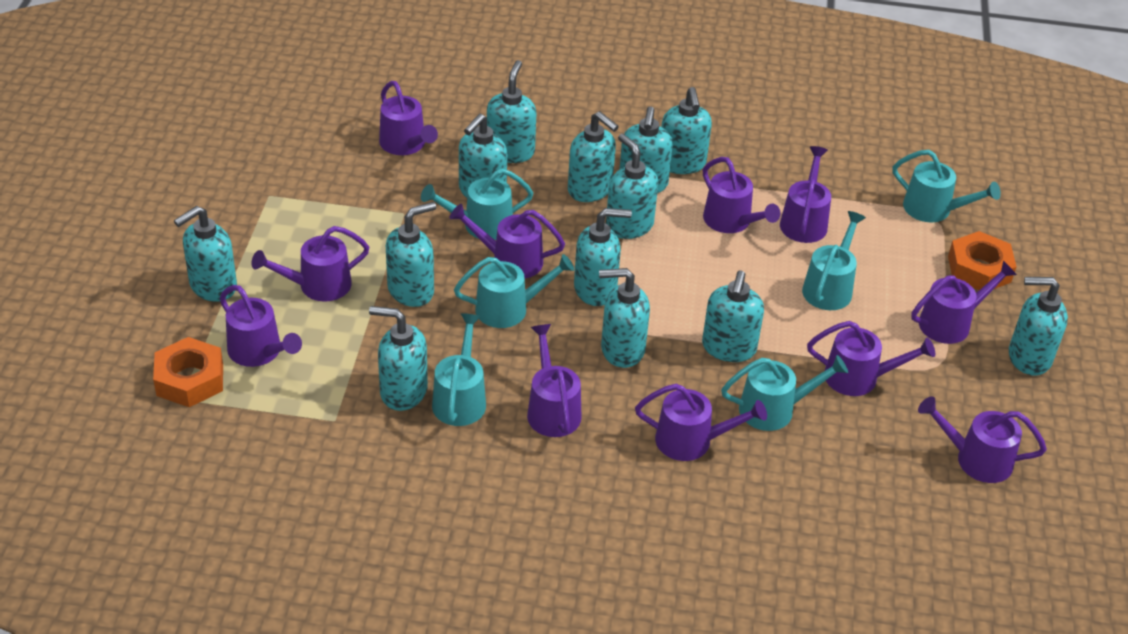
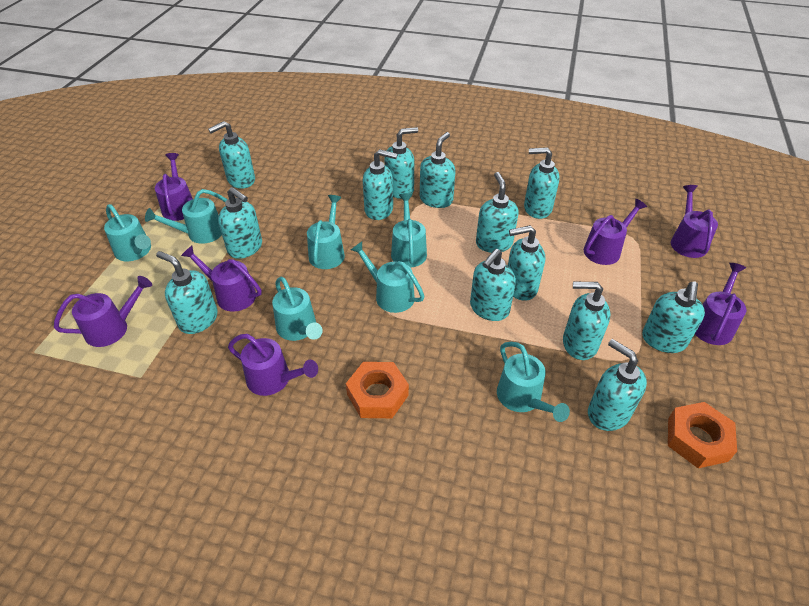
purple watering can: 11 -> 7
turquoise watering can: 6 -> 7

